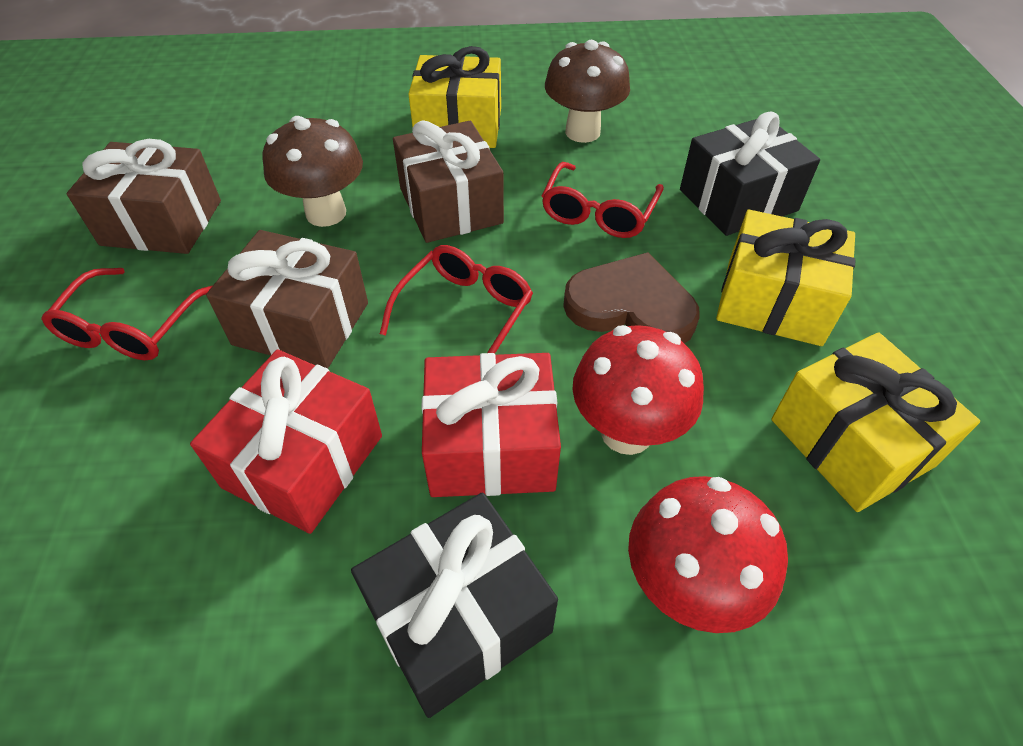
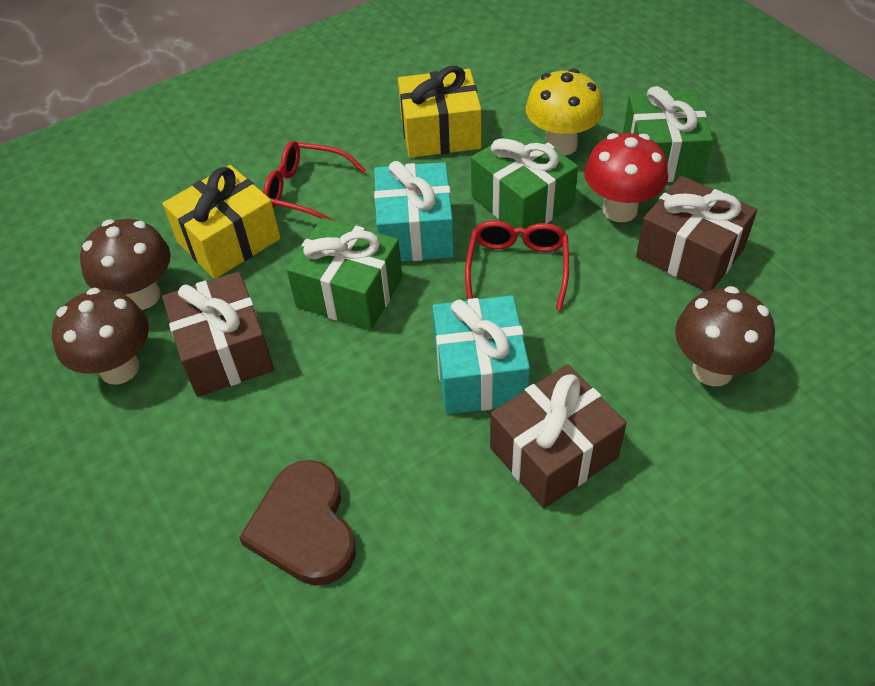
black gift: 2 -> 0
brown mushroom: 2 -> 3
green gift: 0 -> 3
red gift: 2 -> 0
red glasses: 3 -> 2
red mushroom: 2 -> 1
turquoise gift: 0 -> 2
yellow gift: 3 -> 2
yellow mushroom: 0 -> 1

